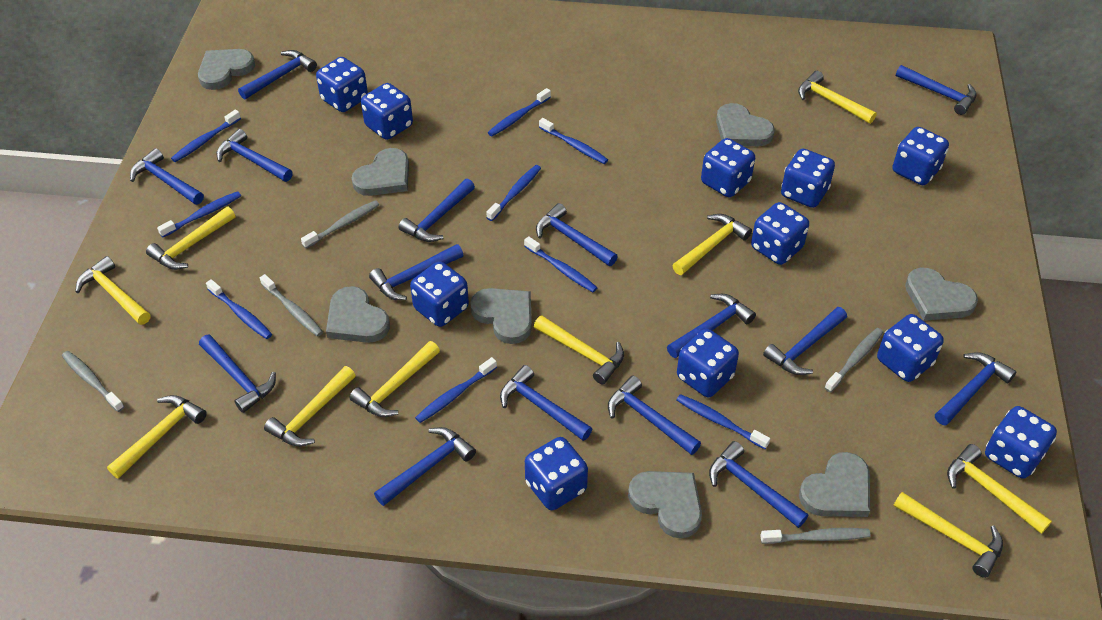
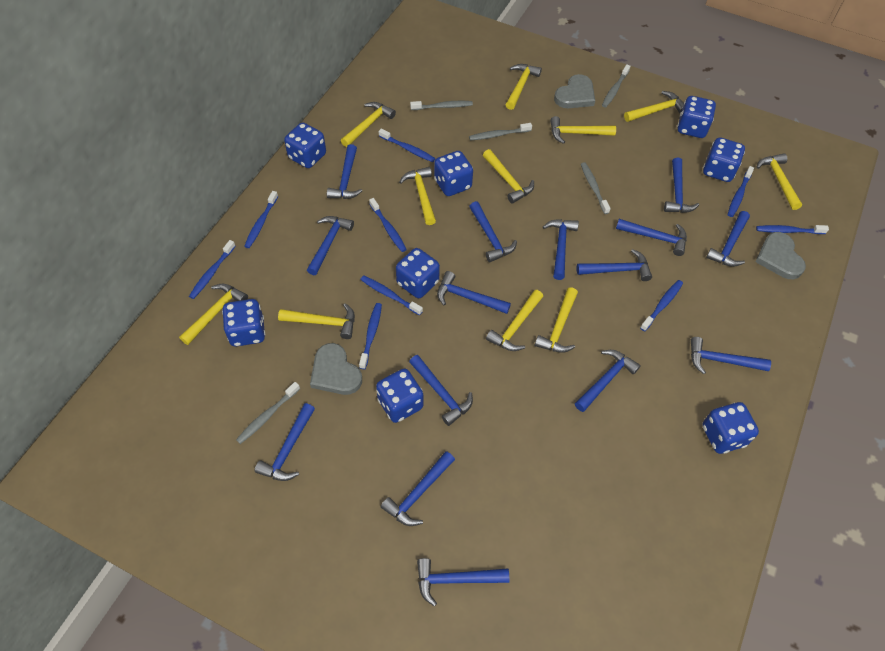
blue dice: 11 -> 8
grey heart: 8 -> 3
yellow hammer: 10 -> 11

